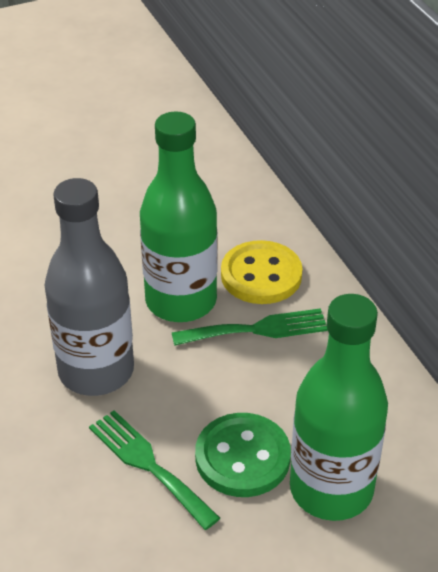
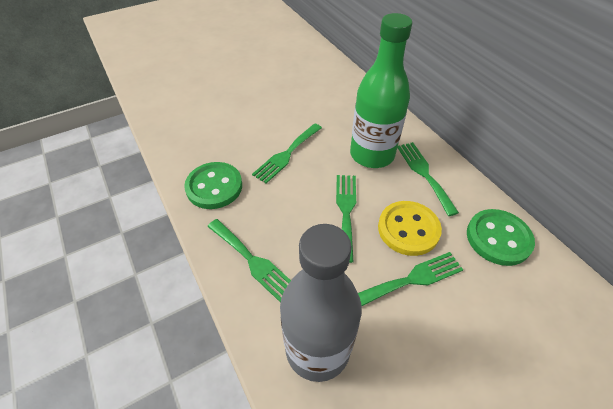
green bottle: 2 -> 1
green button: 1 -> 2
green fork: 2 -> 5

